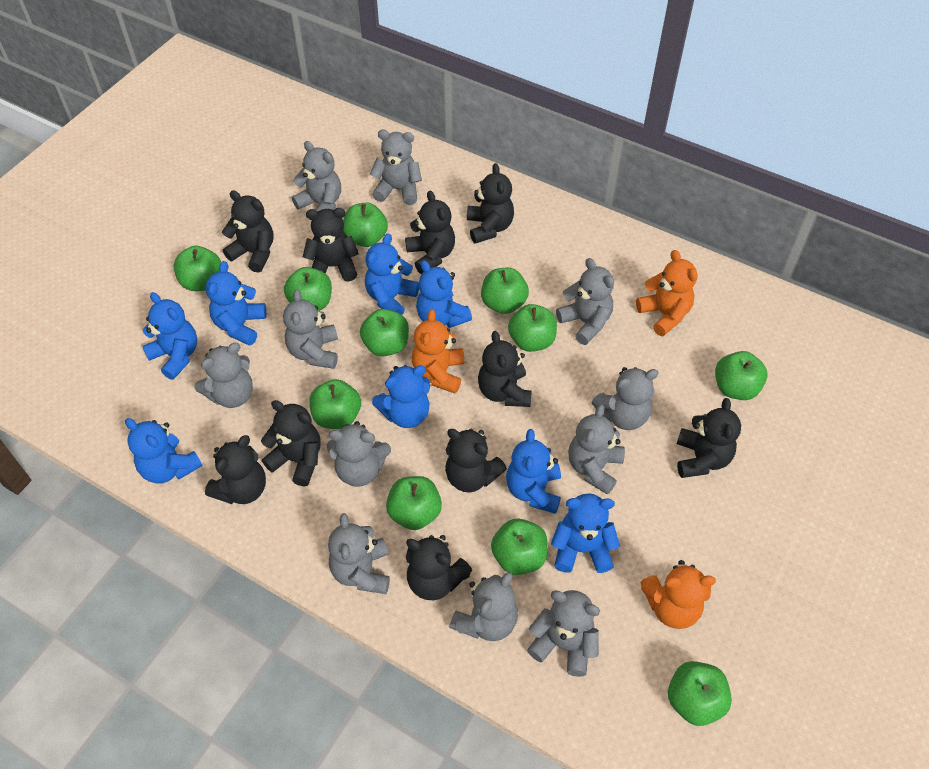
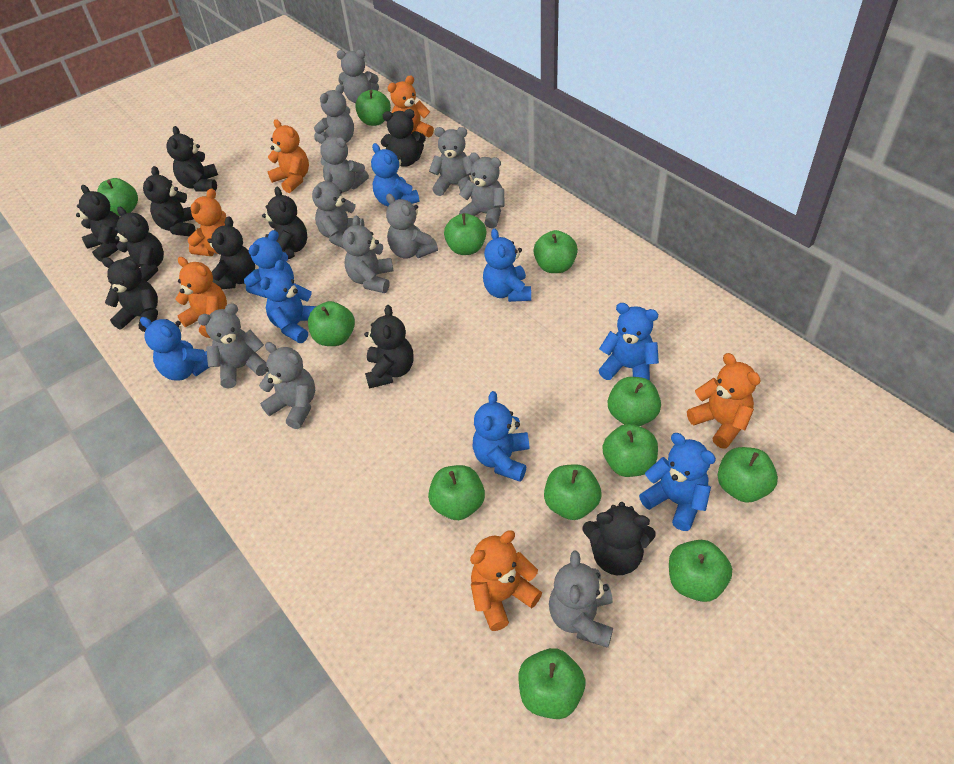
green apple: 11 -> 12
orange teddy bear: 3 -> 6

